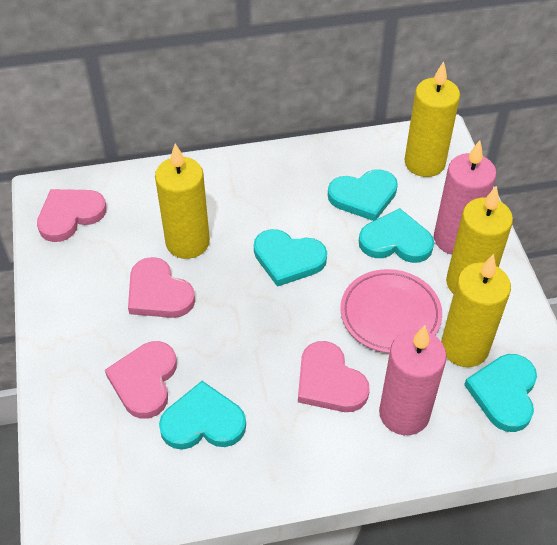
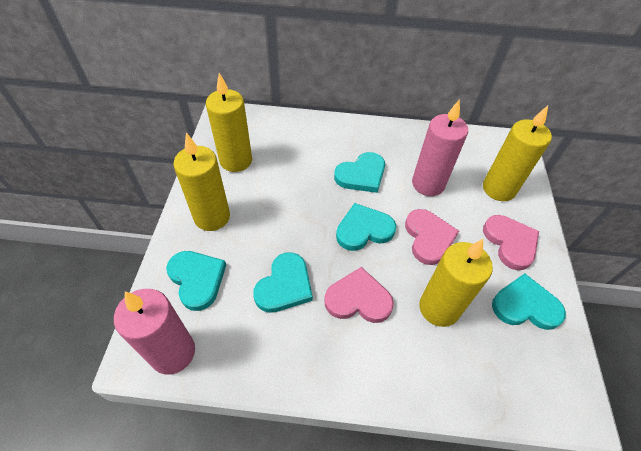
pink heart: 4 -> 3
pink plate: 1 -> 0

